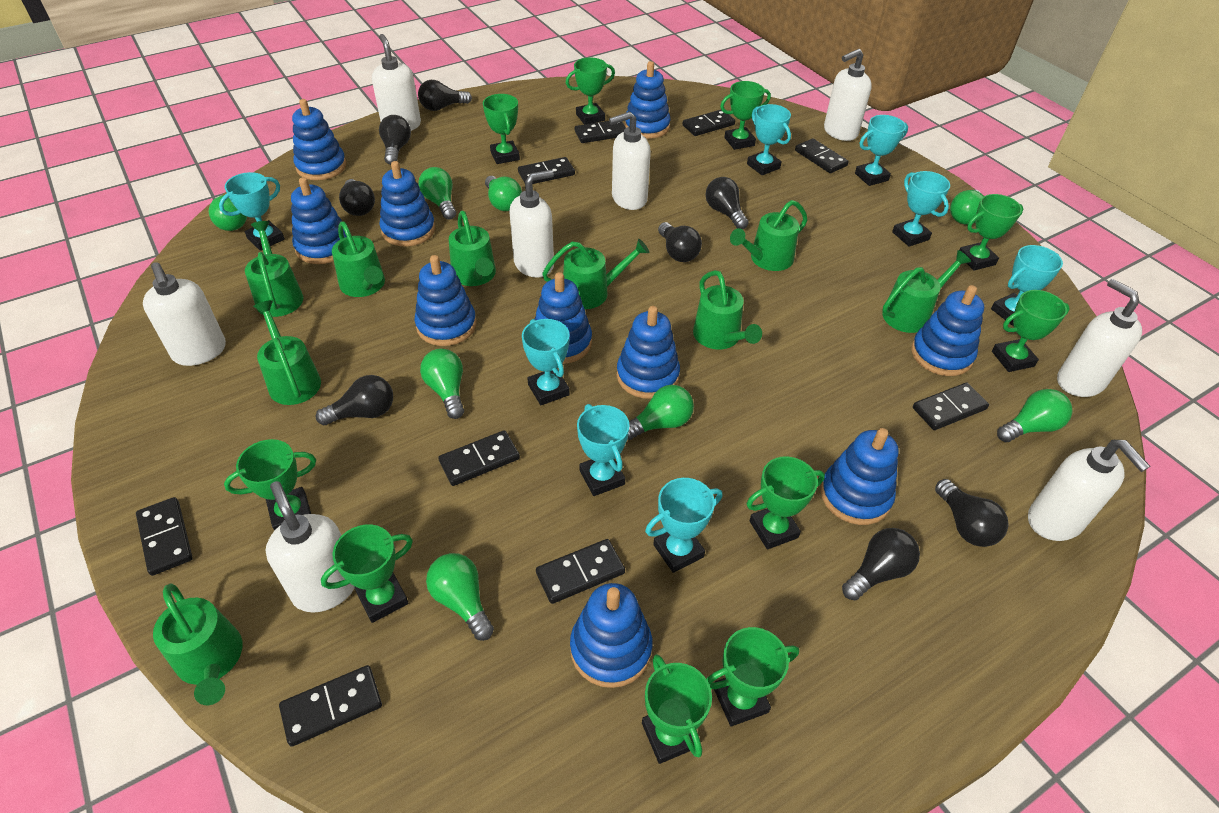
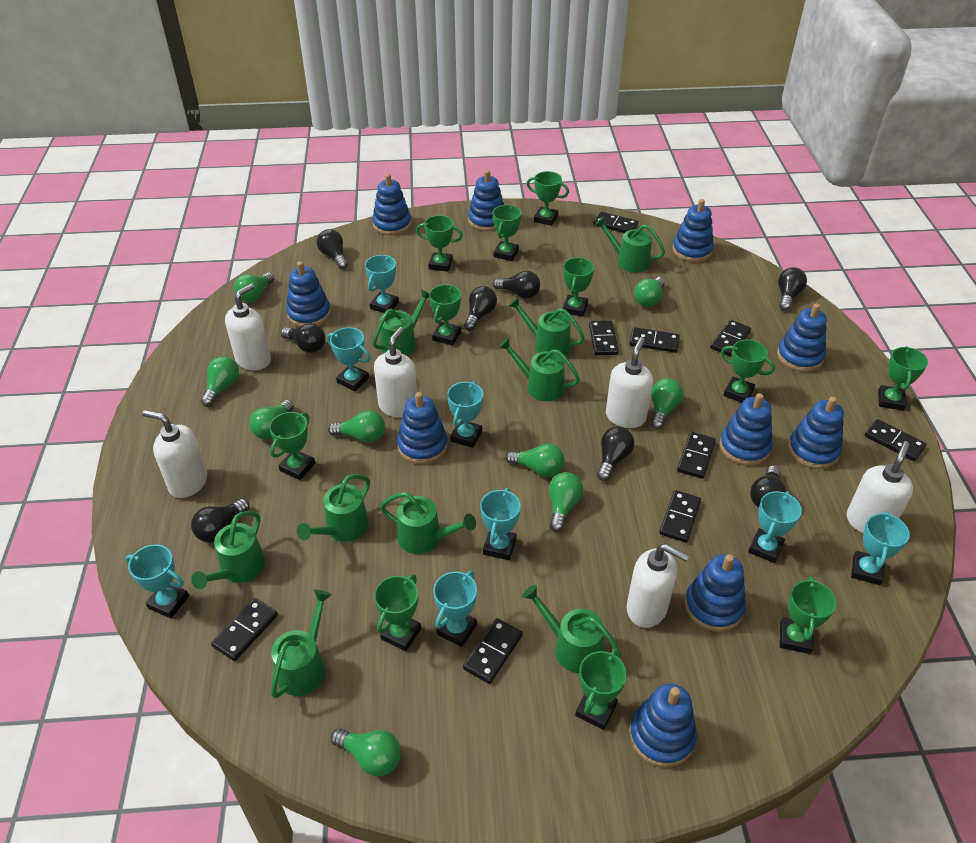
green light bulb: 8 -> 9
green trophy: 10 -> 11
white soap dispenser: 8 -> 6

